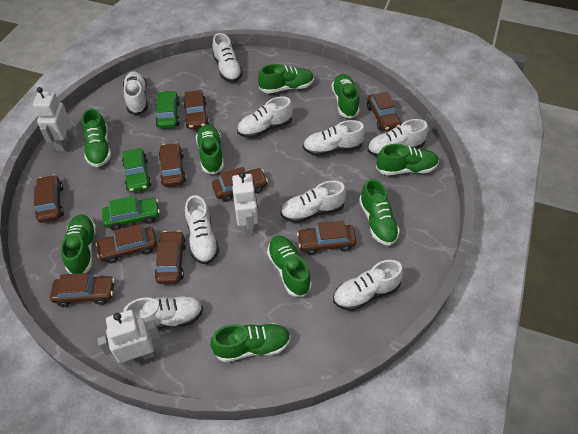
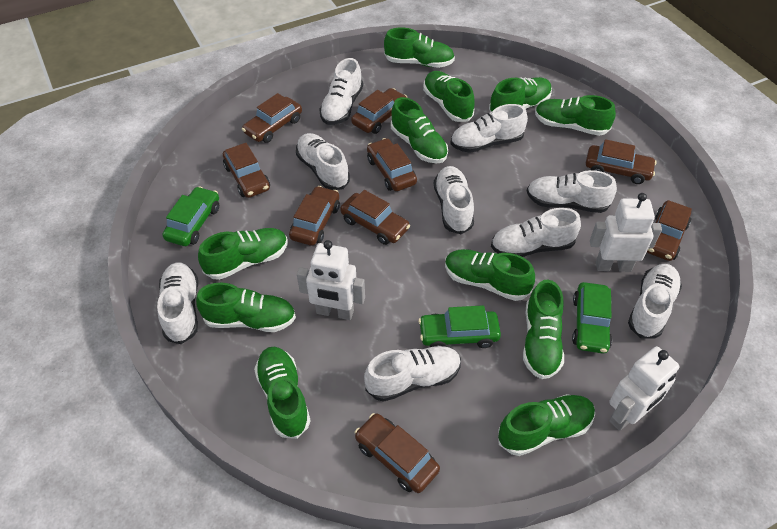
green shoe: 9 -> 11

